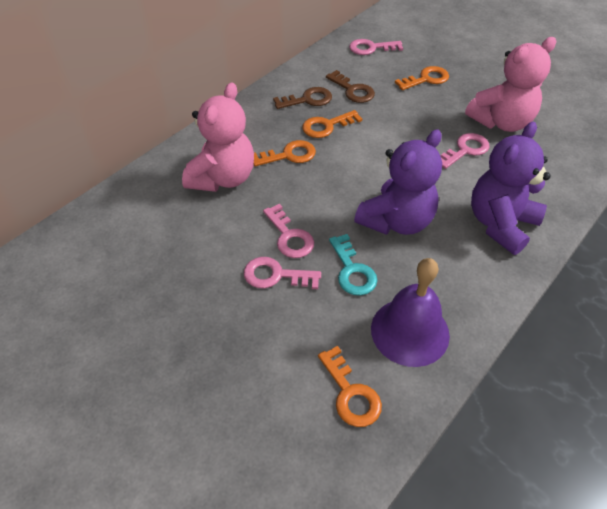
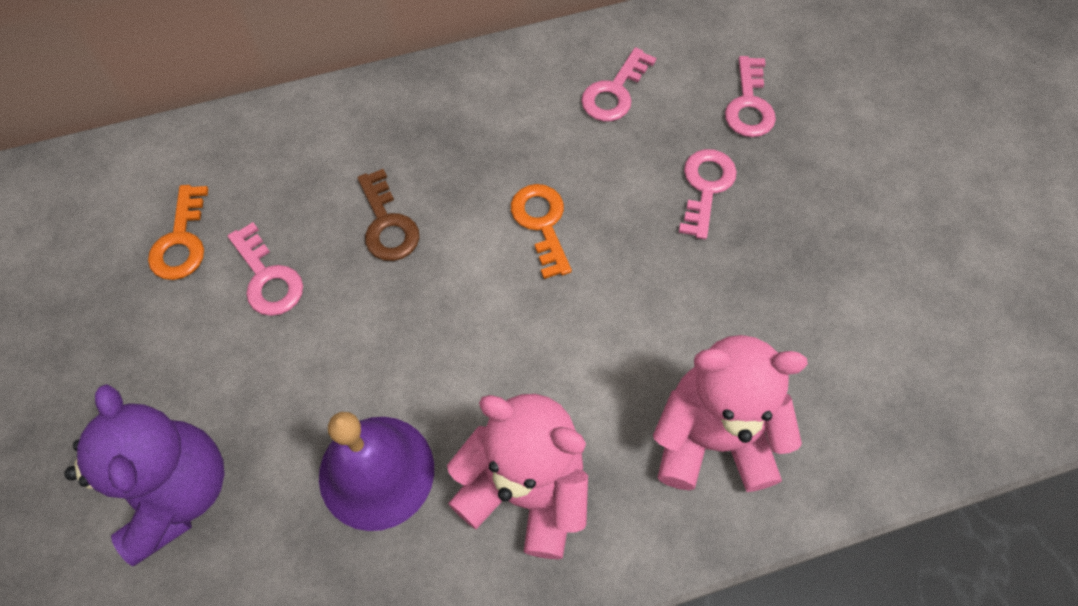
brown key: 2 -> 1
orange key: 4 -> 2
purple teddy bear: 2 -> 1
turquoise key: 1 -> 0

